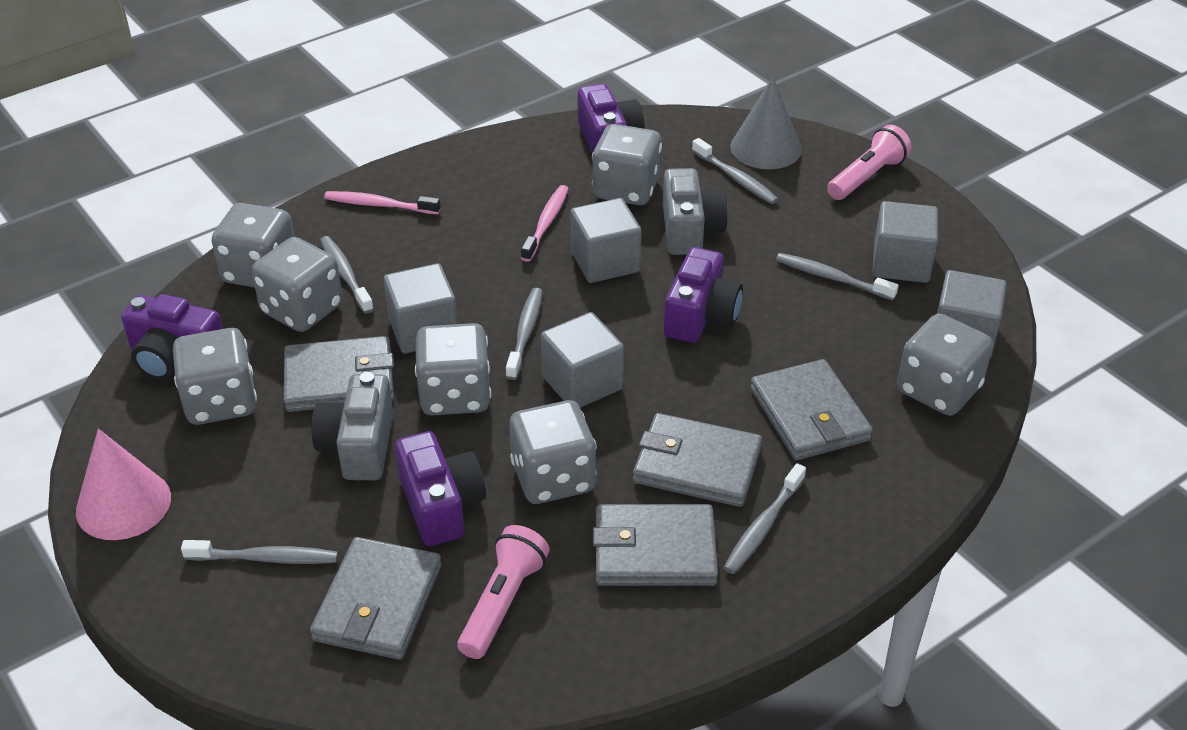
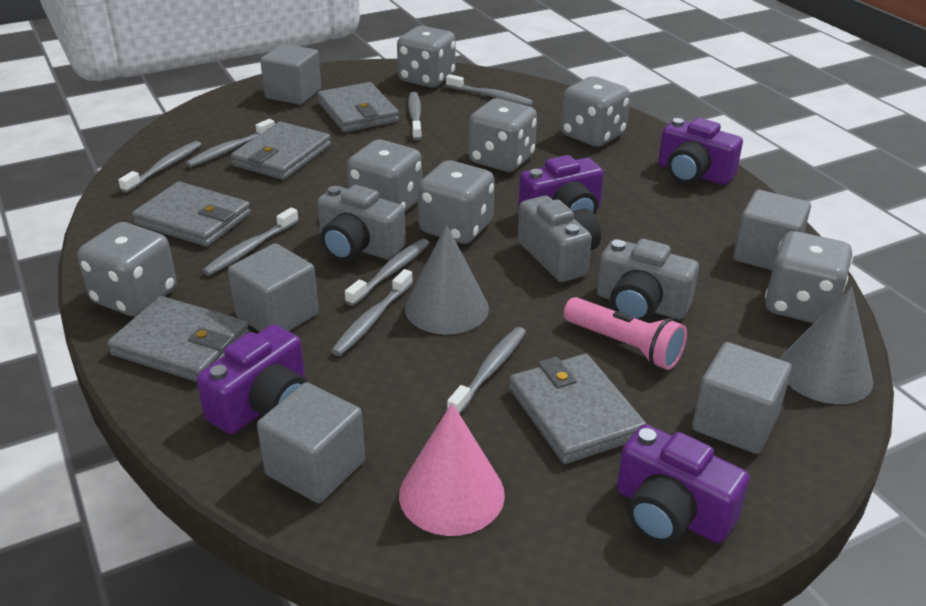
grey camera: 2 -> 3
grey cone: 1 -> 2
grey toothbrush: 6 -> 8
pink flashlight: 2 -> 1
pink toothbrush: 2 -> 0

